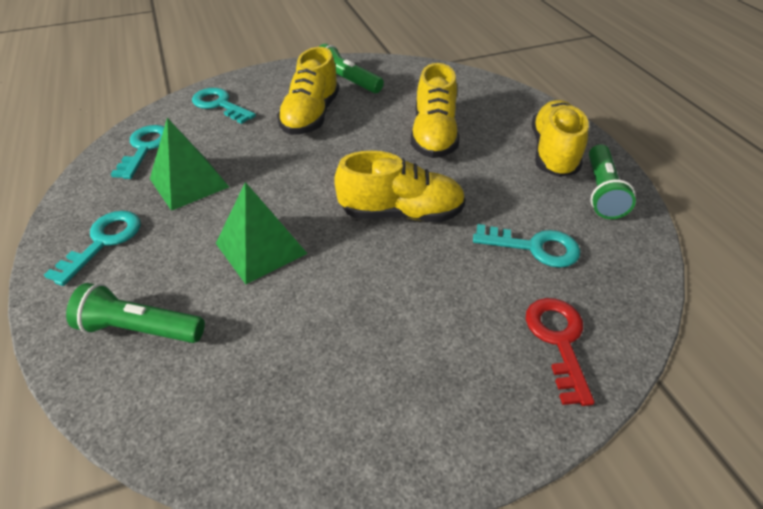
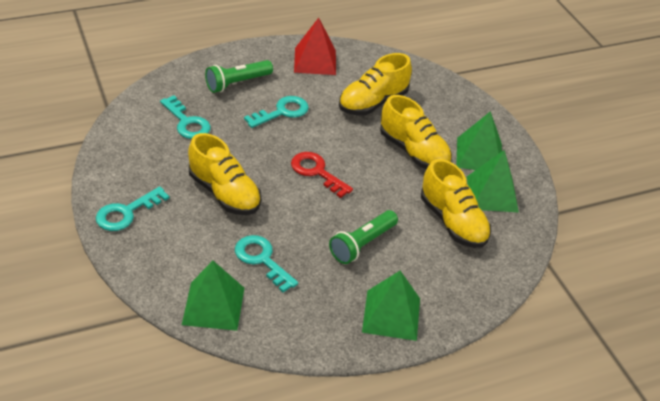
green flashlight: 3 -> 2
green pyramid: 2 -> 4
red pyramid: 0 -> 1

